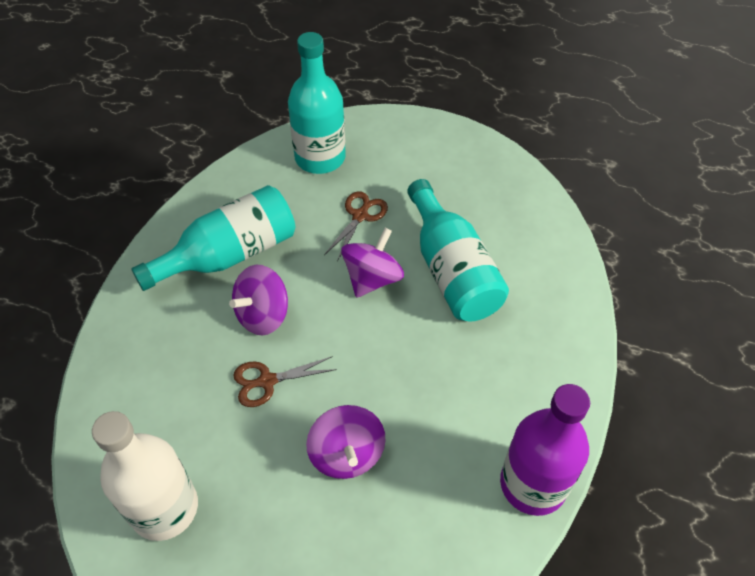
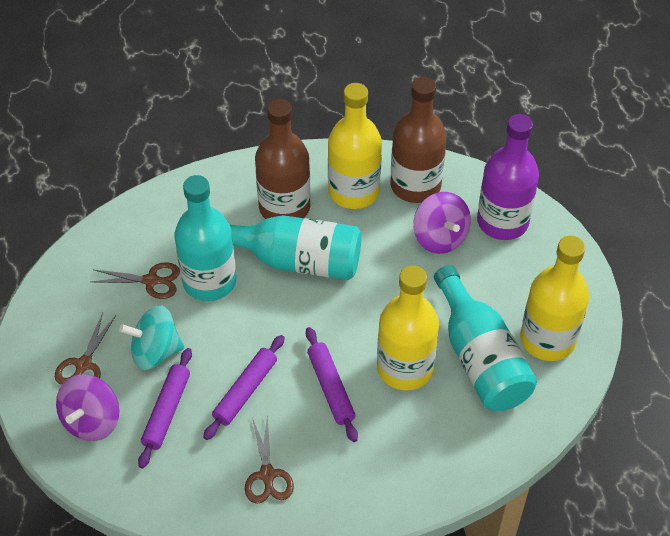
brown bottle: 0 -> 2
brown scissors: 2 -> 3
purple rolling pin: 0 -> 3
purple spinning top: 3 -> 2
turquoise spinning top: 0 -> 1
white bottle: 1 -> 0
yellow bottle: 0 -> 3

